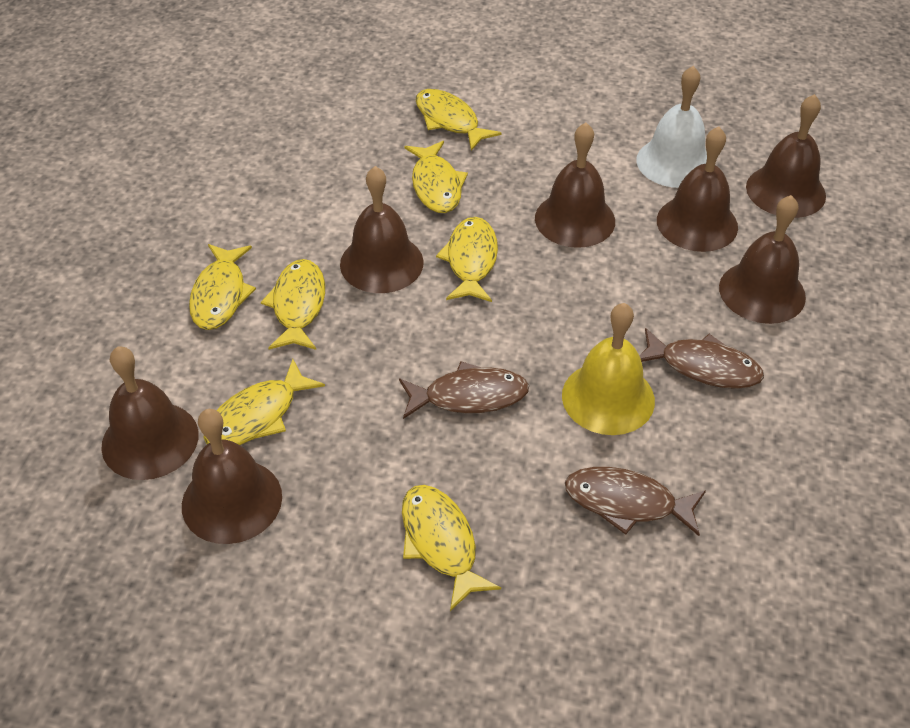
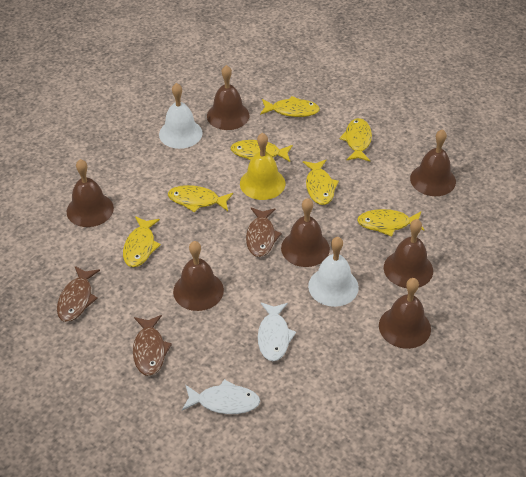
white bell: 1 -> 2
white fish: 0 -> 2

